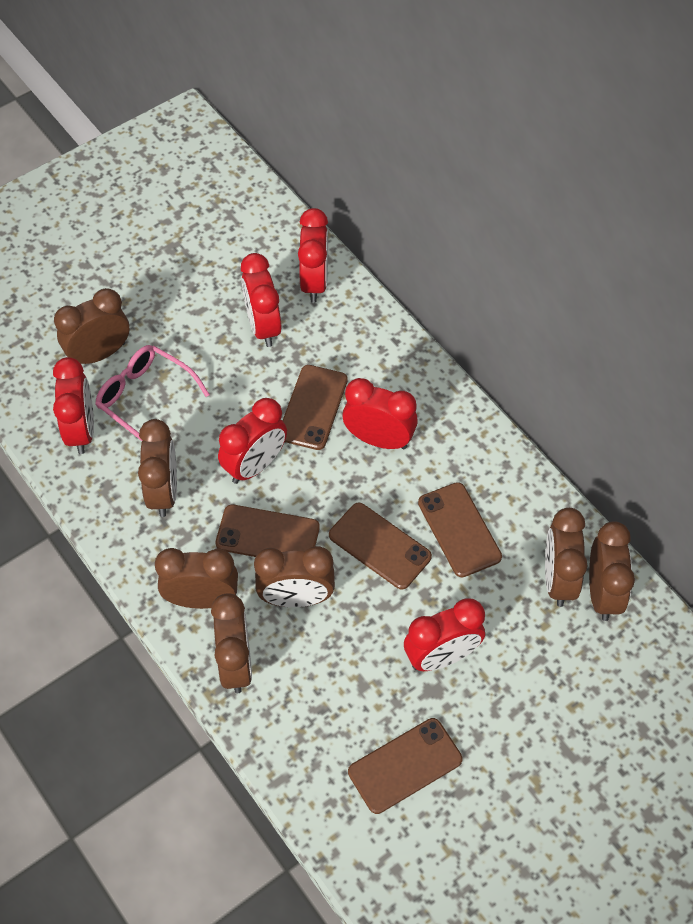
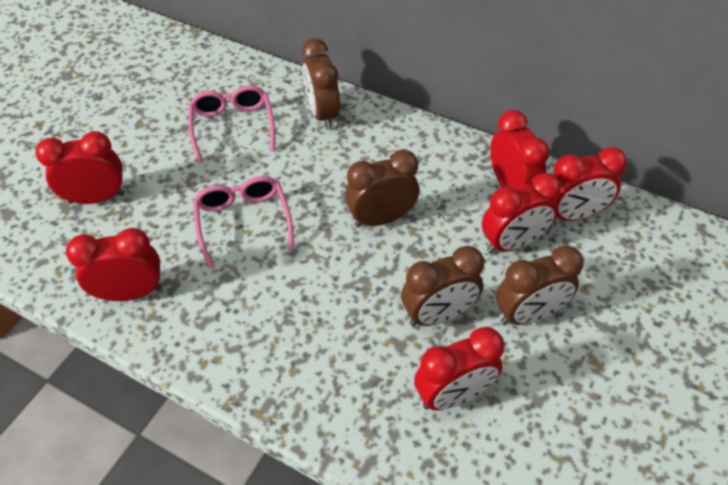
brown clock: 7 -> 4
brown phone: 5 -> 0
pink glasses: 1 -> 2

